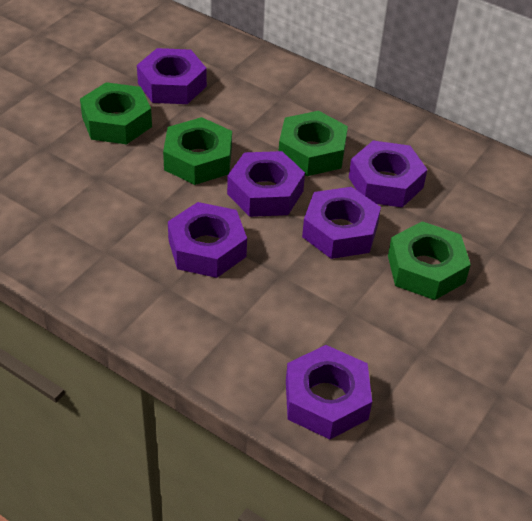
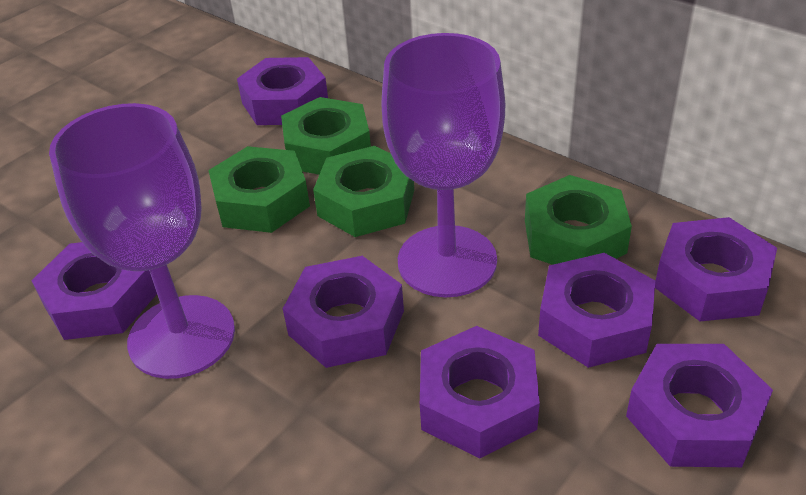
purple goblet: 0 -> 2
purple nut: 6 -> 7

